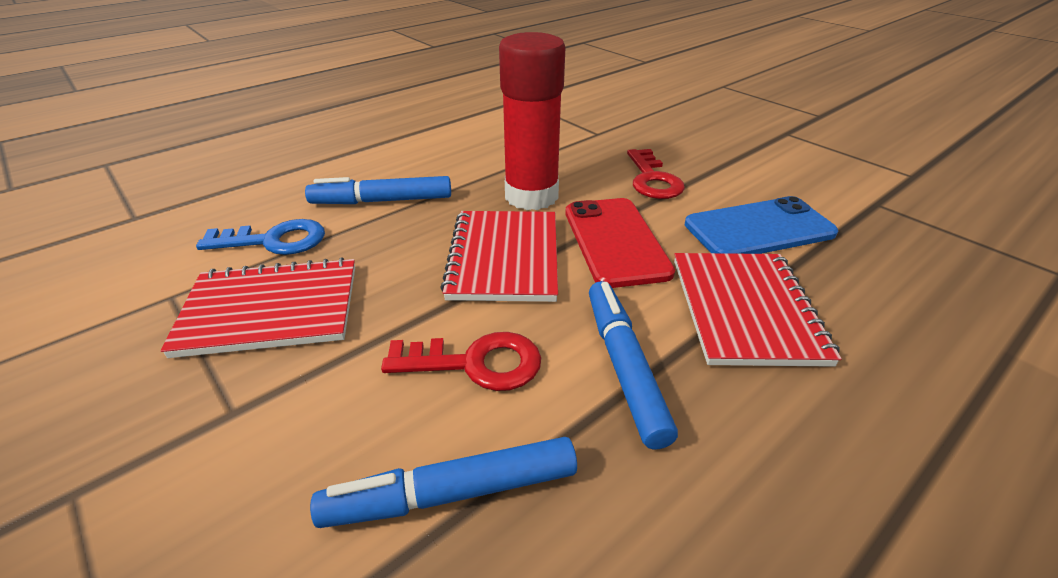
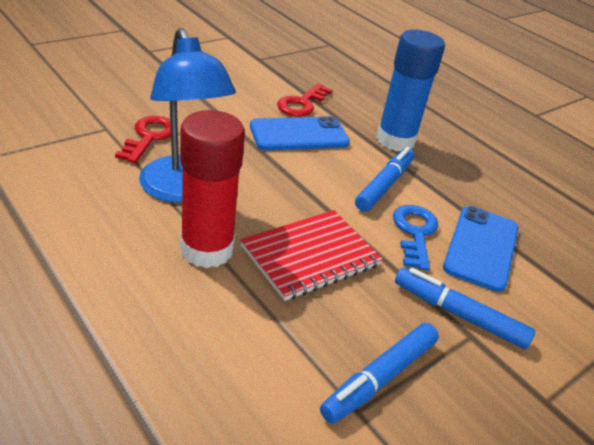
blue glue stick: 0 -> 1
blue lamp: 0 -> 1
blue phone: 1 -> 2
red notebook: 3 -> 1
red phone: 1 -> 0

